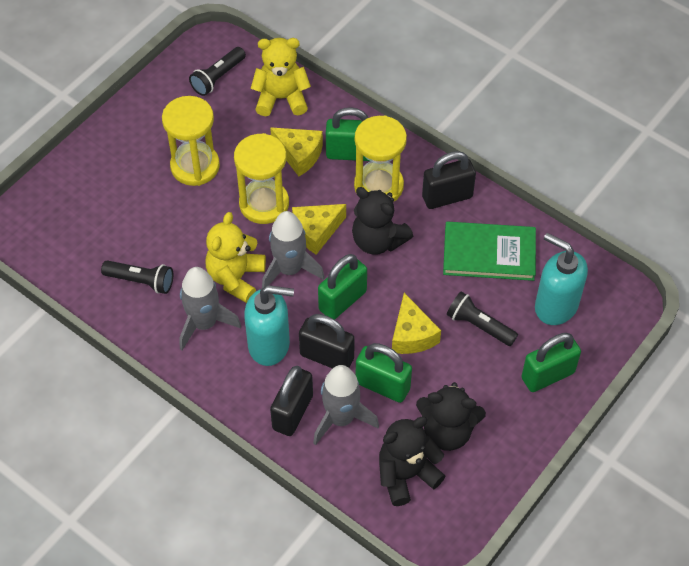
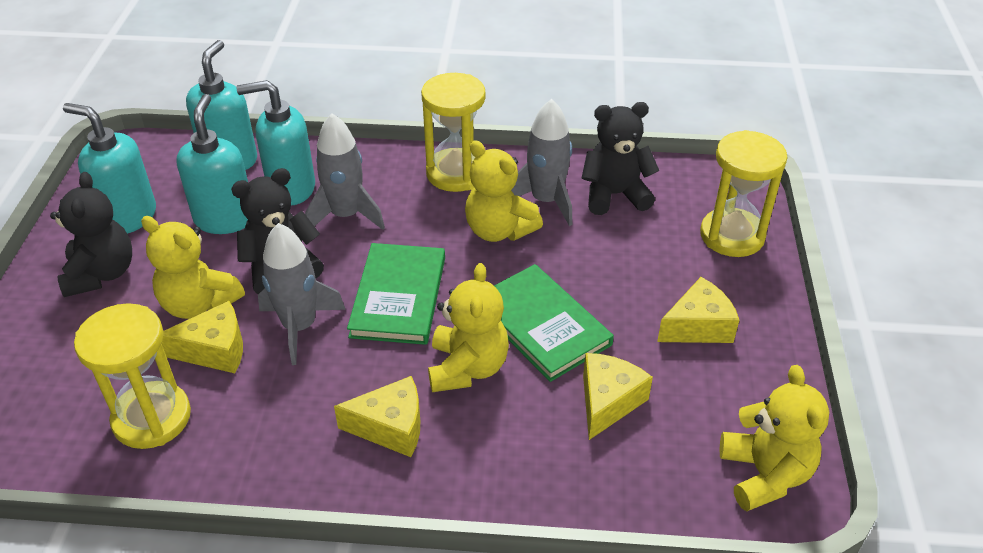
black flashlight: 3 -> 0
black padlock: 3 -> 0
green book: 1 -> 2
green padlock: 4 -> 0
turquoise soap dispenser: 2 -> 4
yellow cheese: 3 -> 4
yellow teddy bear: 2 -> 4

